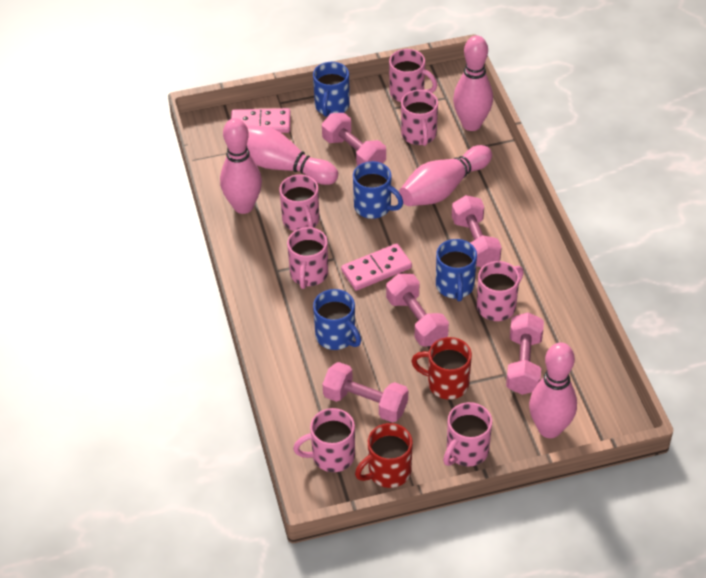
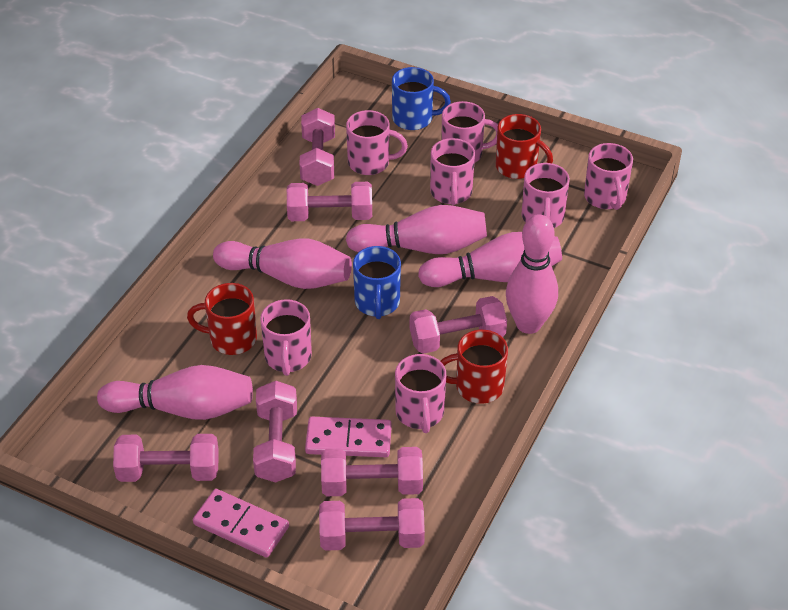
blue mug: 4 -> 2
pink dumbbell: 5 -> 7
red mug: 2 -> 3

